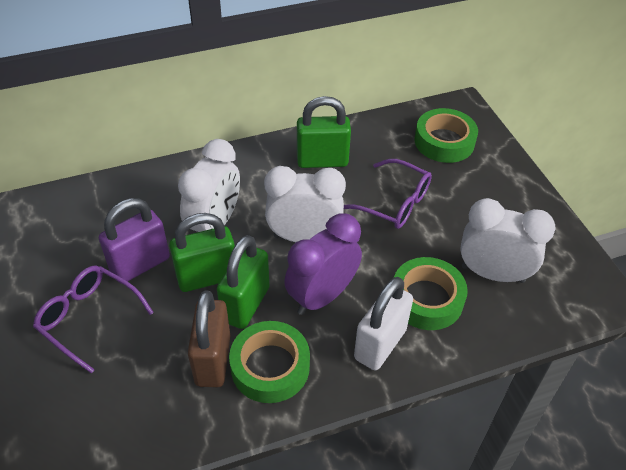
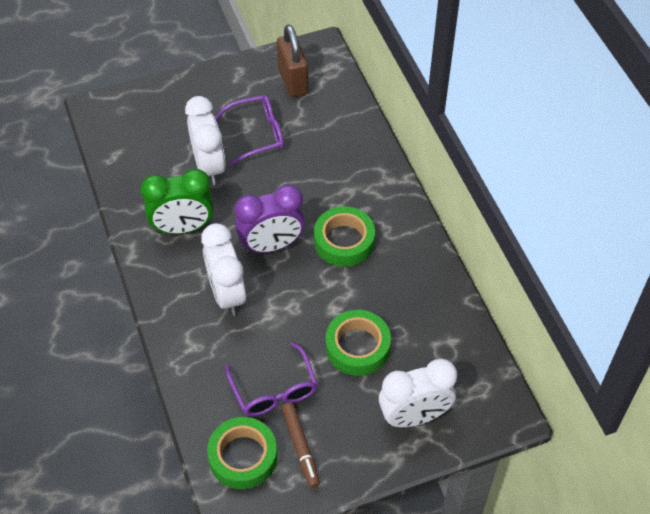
brown marker: 0 -> 1
green clock: 0 -> 1
green padlock: 3 -> 0
purple padlock: 1 -> 0
white padlock: 1 -> 0

